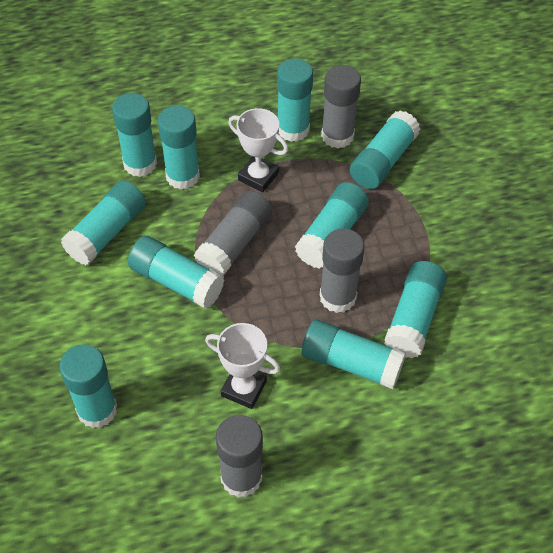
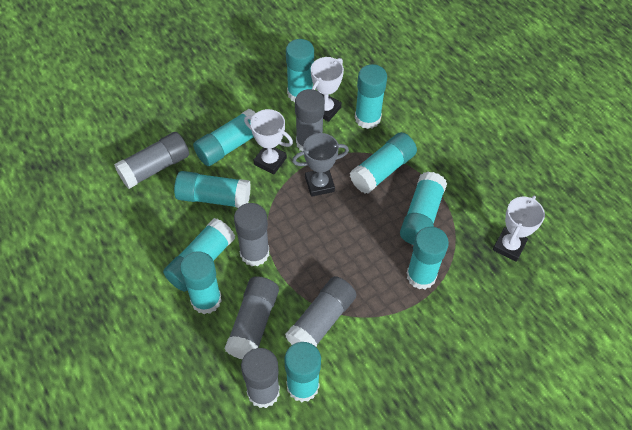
grey glue stick: 4 -> 6
grey trophy: 0 -> 1
white trophy: 2 -> 3

